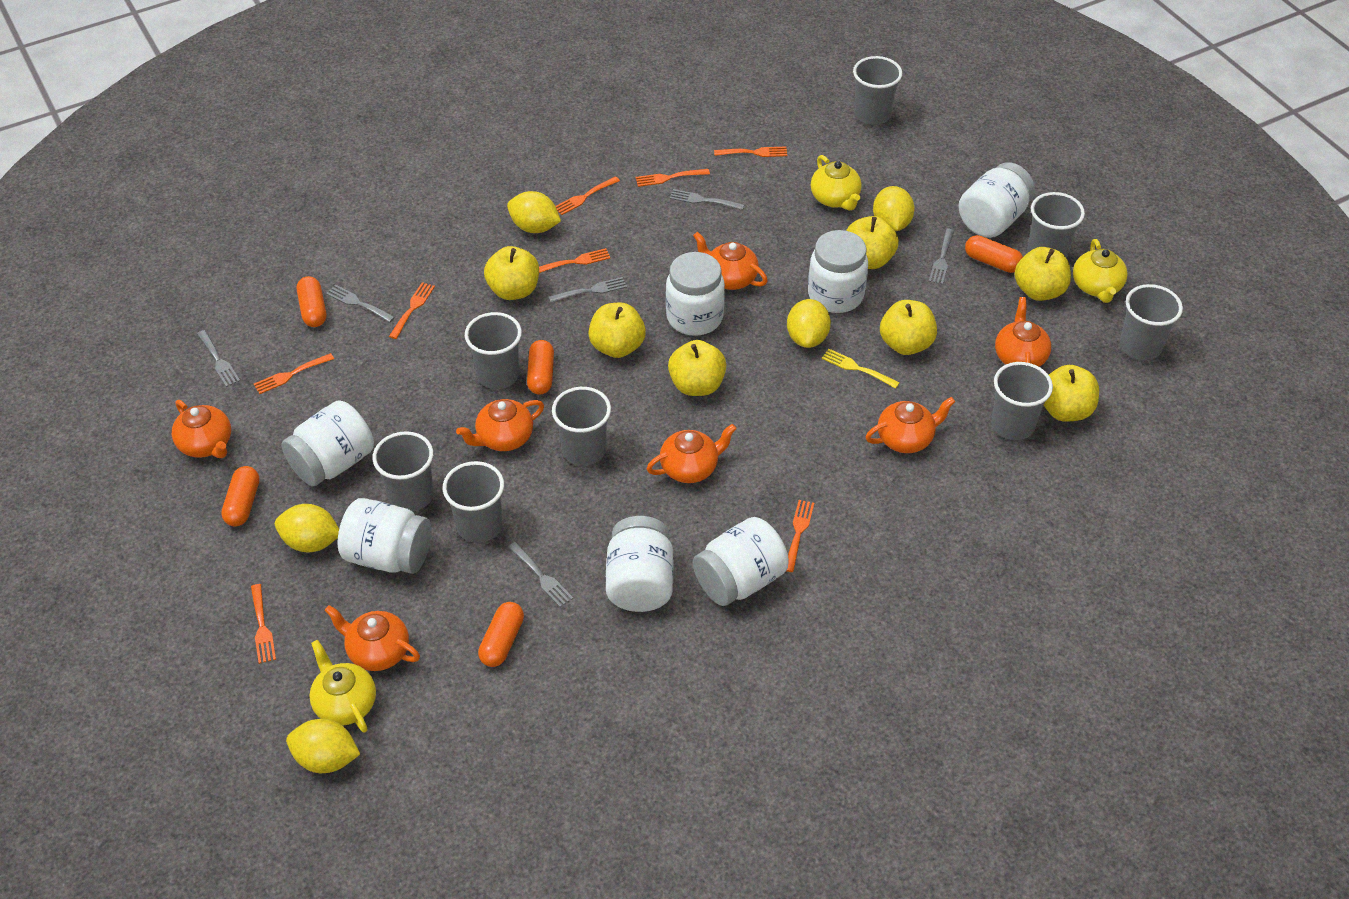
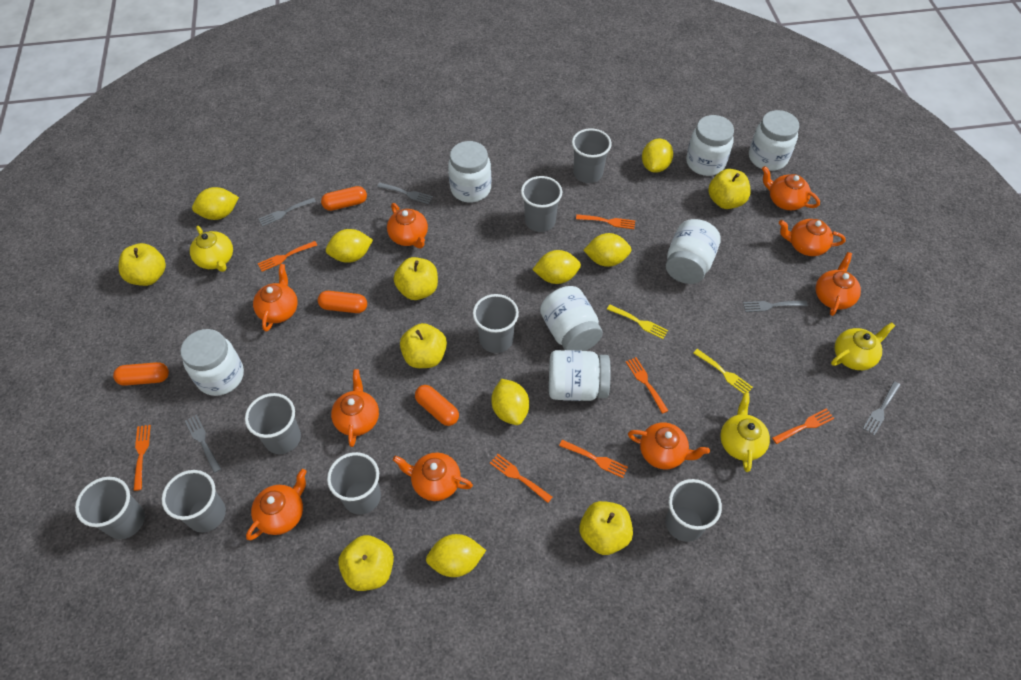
grey fork: 6 -> 5
orange capsule: 5 -> 4
orange fork: 8 -> 7
orange teapot: 7 -> 9
yellow apple: 7 -> 6
yellow fork: 1 -> 2
yellow lemon: 5 -> 7

